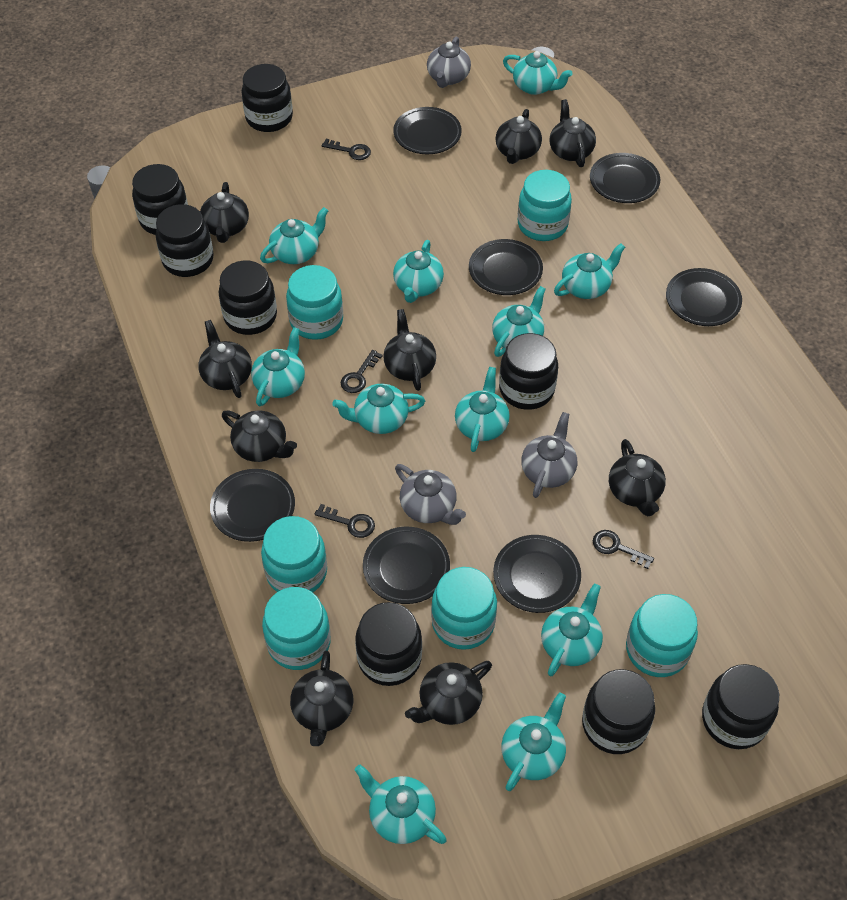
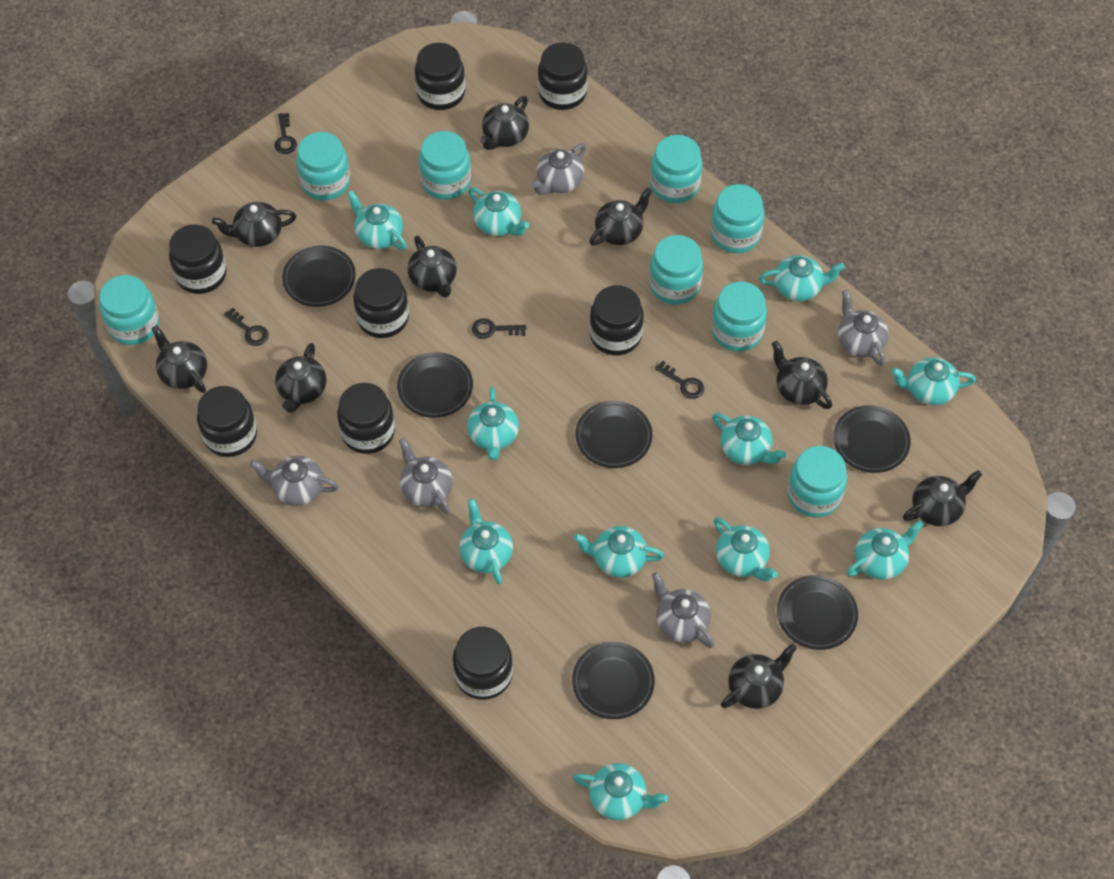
black plate: 7 -> 6
grey teapot: 3 -> 5
turquoise jar: 6 -> 8

